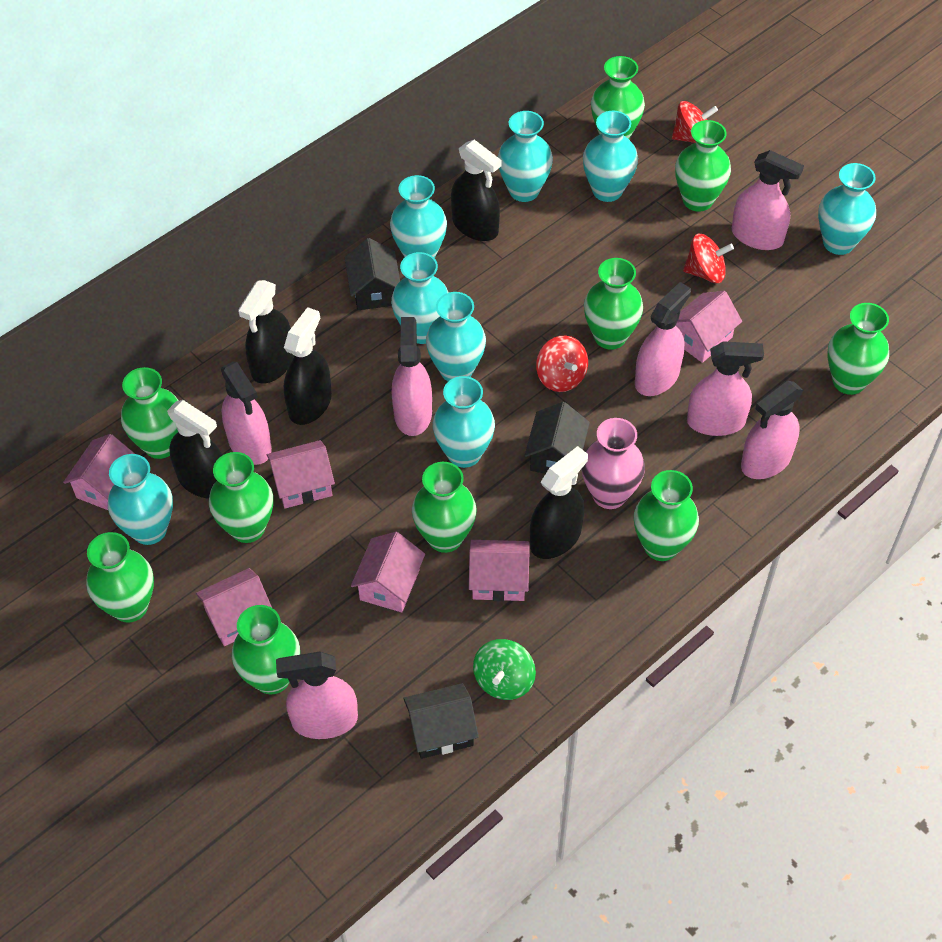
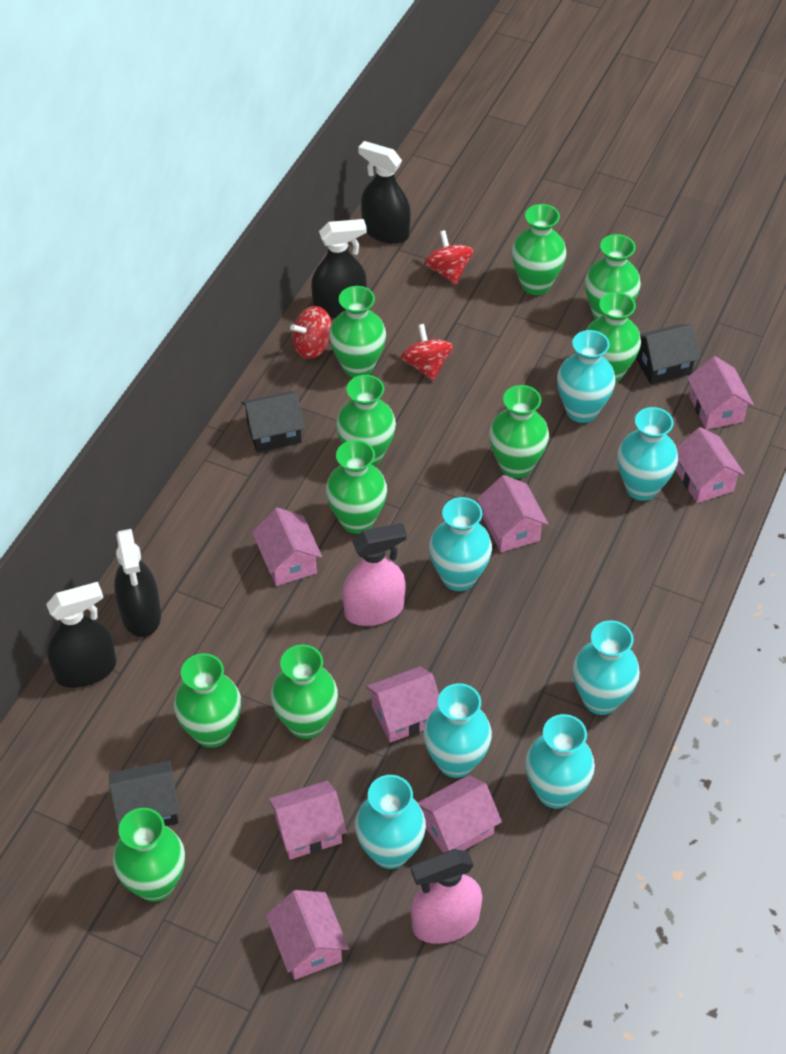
black spray bottle: 5 -> 4
green spinning top: 1 -> 0
pink house: 6 -> 8
pink spray bottle: 7 -> 2
pink vase: 1 -> 0
turquoise vase: 8 -> 7

